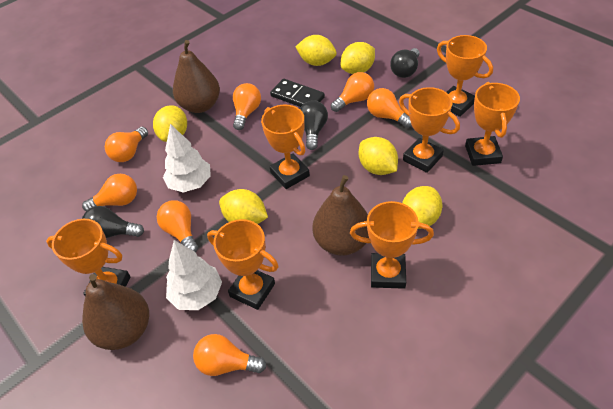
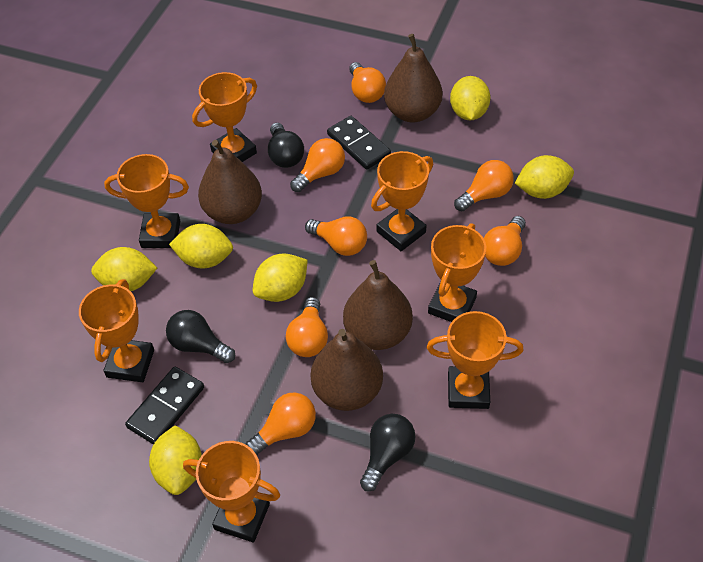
black domino: 1 -> 2
brown pear: 3 -> 4
white tree: 2 -> 0

